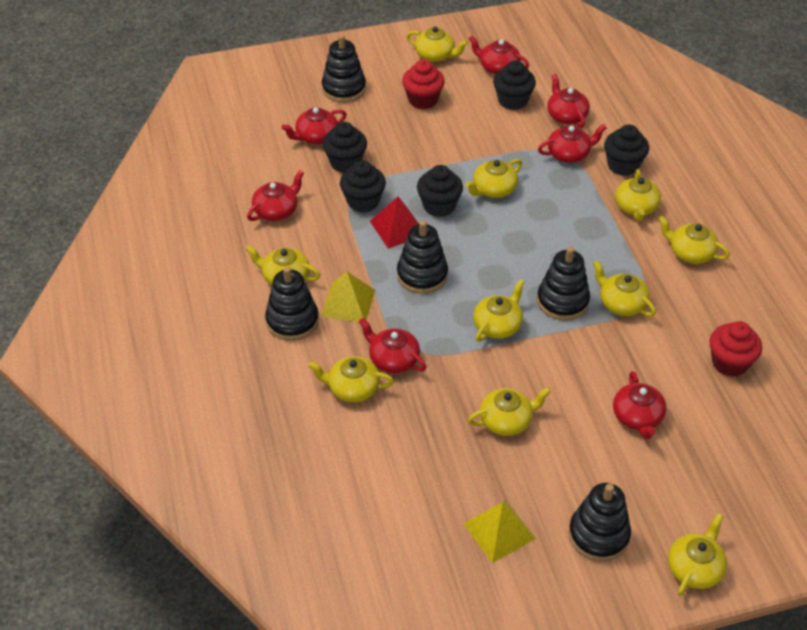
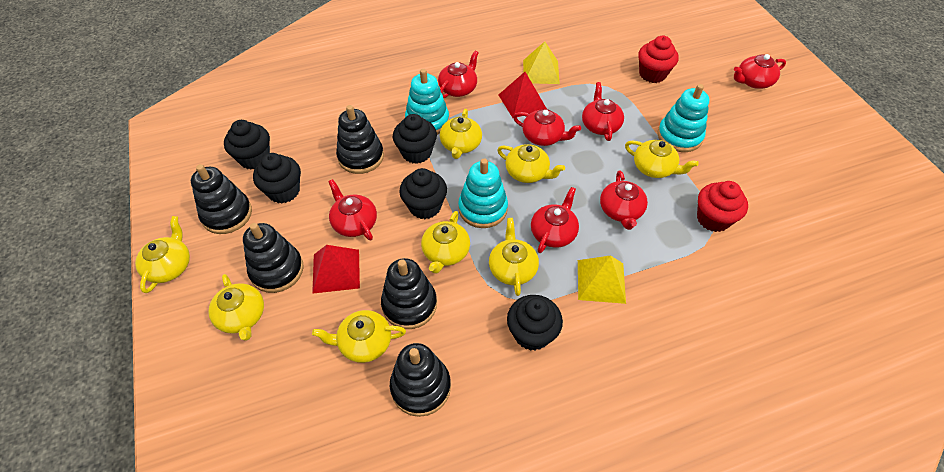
red pyramid: 1 -> 2
turquoise stacking toy: 0 -> 3
yellow teapot: 10 -> 8

